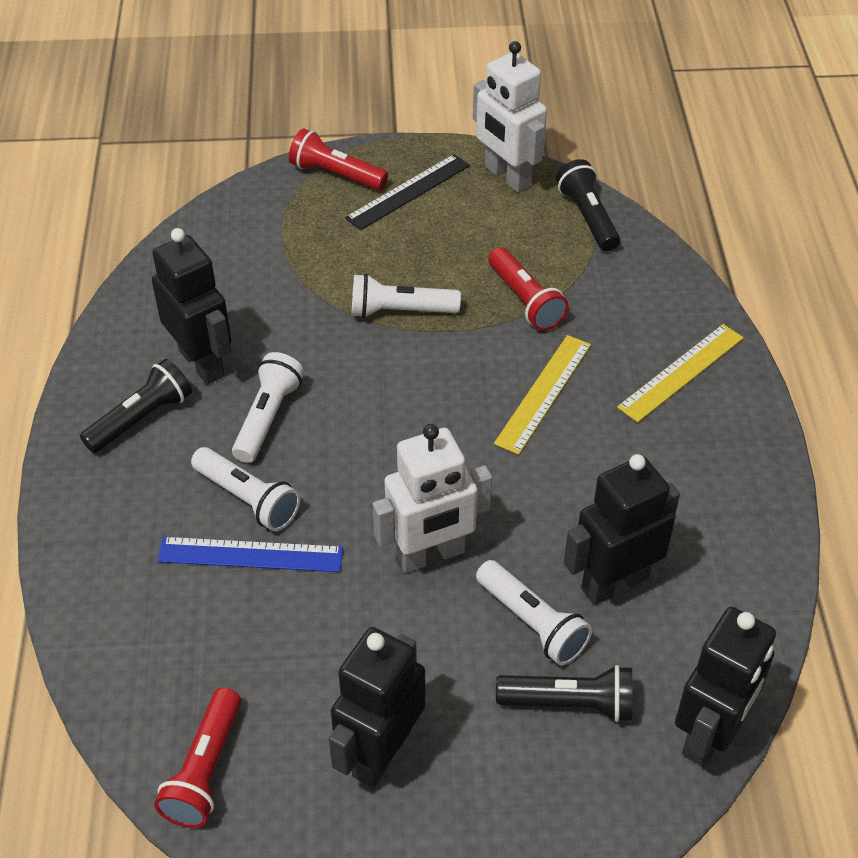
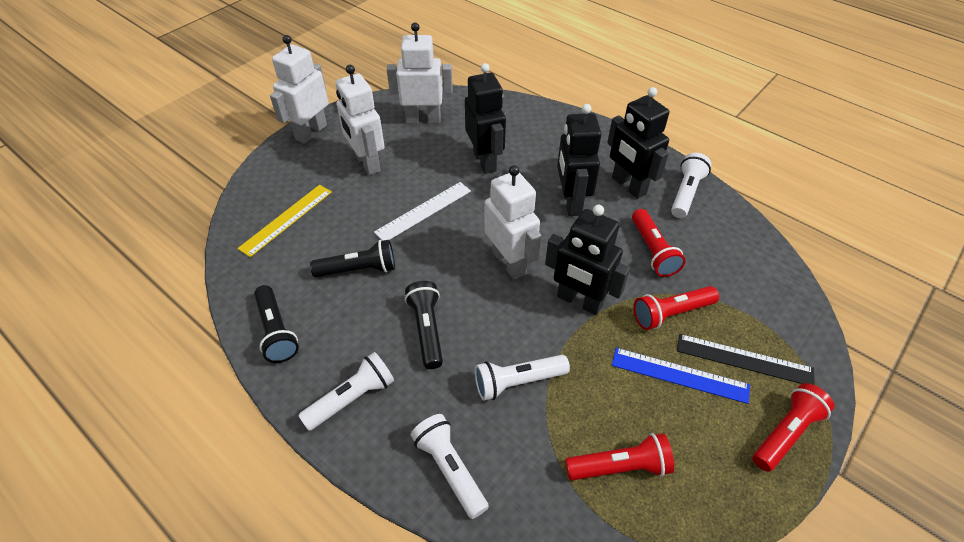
red flashlight: 3 -> 4
white robot: 2 -> 4
white ruler: 0 -> 1
yellow ruler: 2 -> 1

